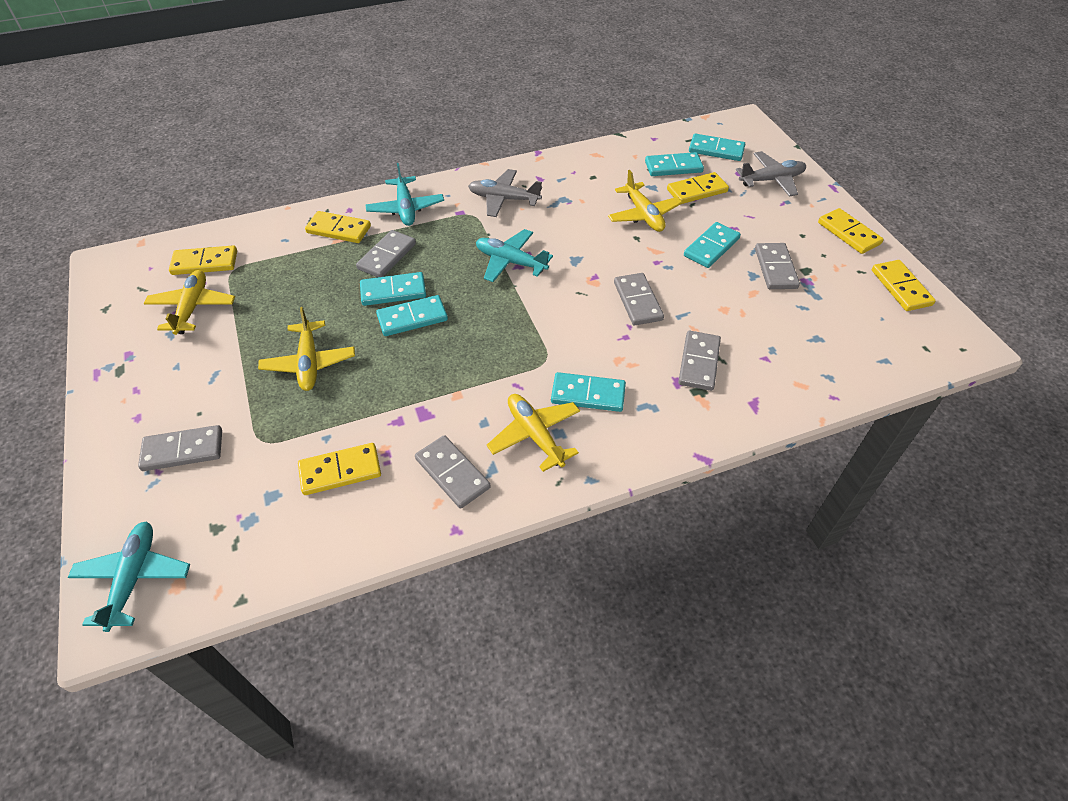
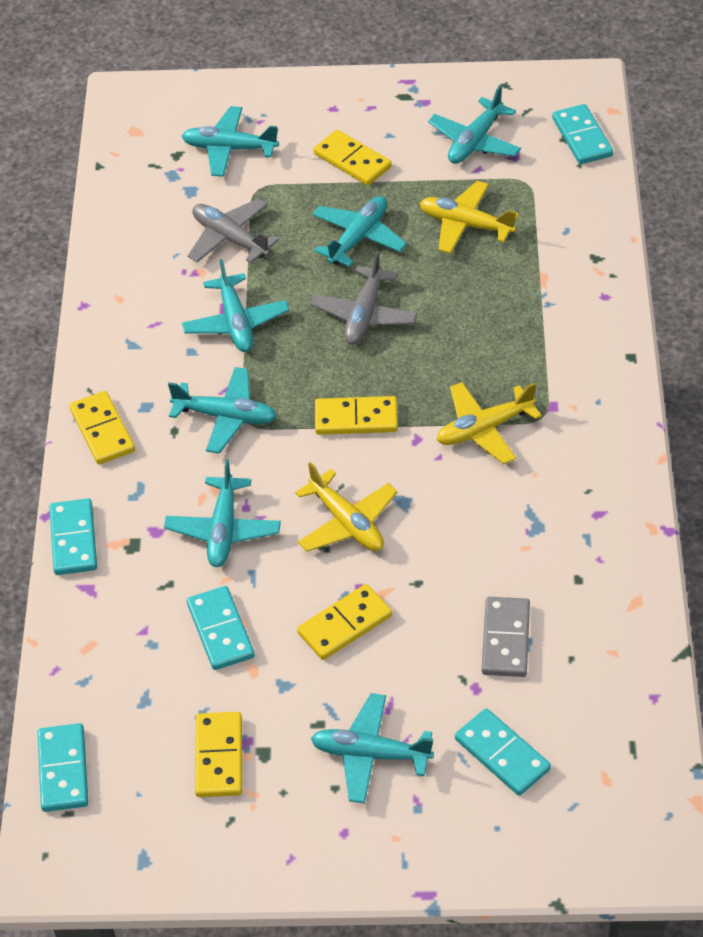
grey domino: 6 -> 1
turquoise domino: 6 -> 5
turquoise plane: 3 -> 7
yellow domino: 6 -> 5
yellow plane: 4 -> 3

